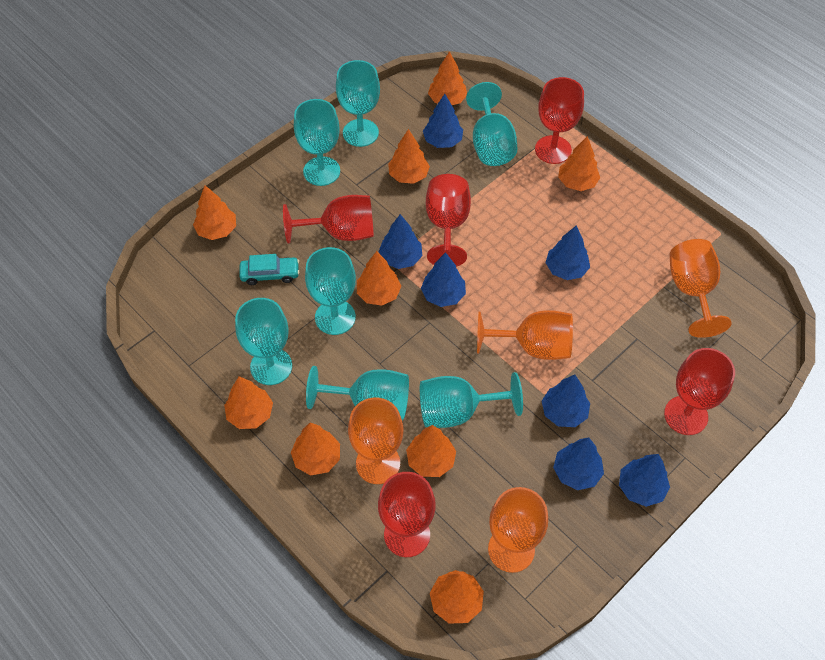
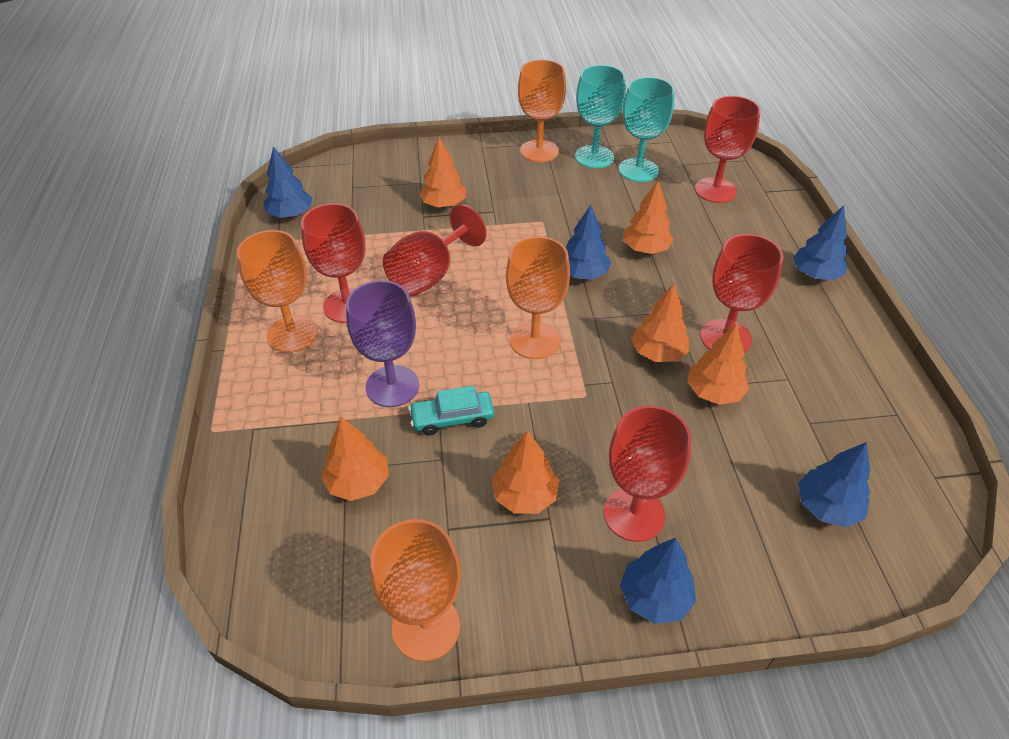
blue tree: 7 -> 5
orange tree: 9 -> 6
purple goblet: 0 -> 1
turquoise goblet: 7 -> 2

